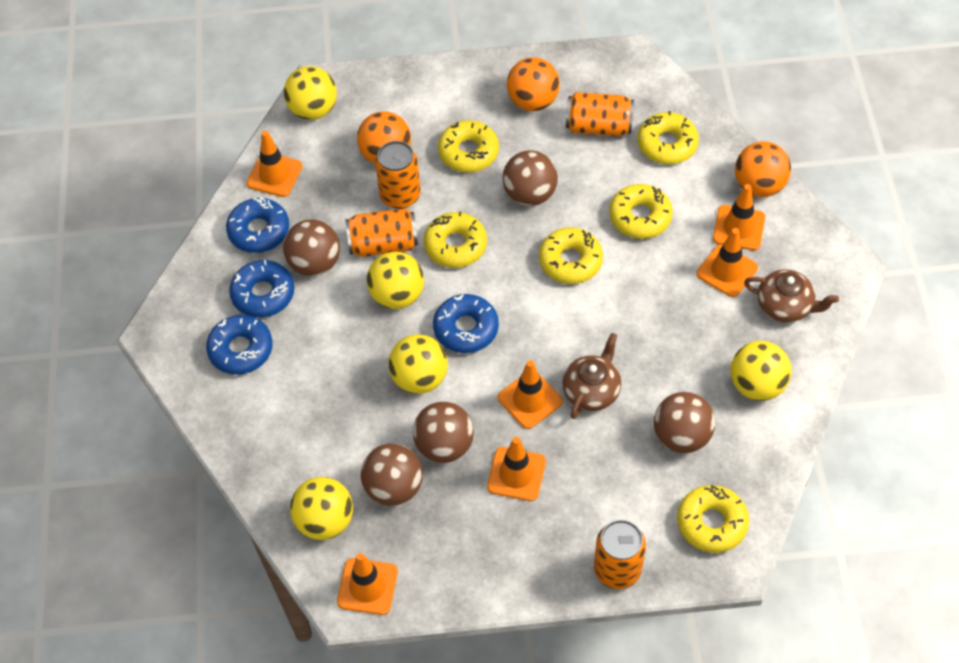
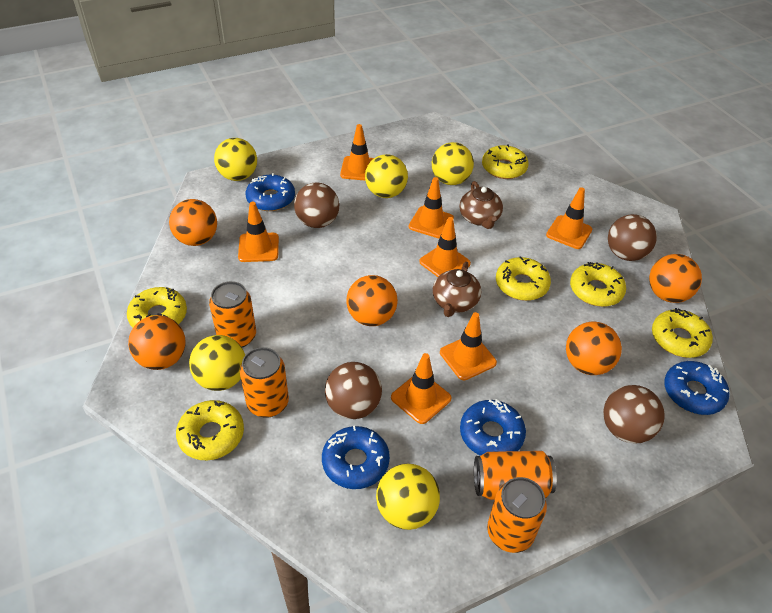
brown ball: 5 -> 4
orange ball: 3 -> 5
orange traffic cone: 6 -> 7

